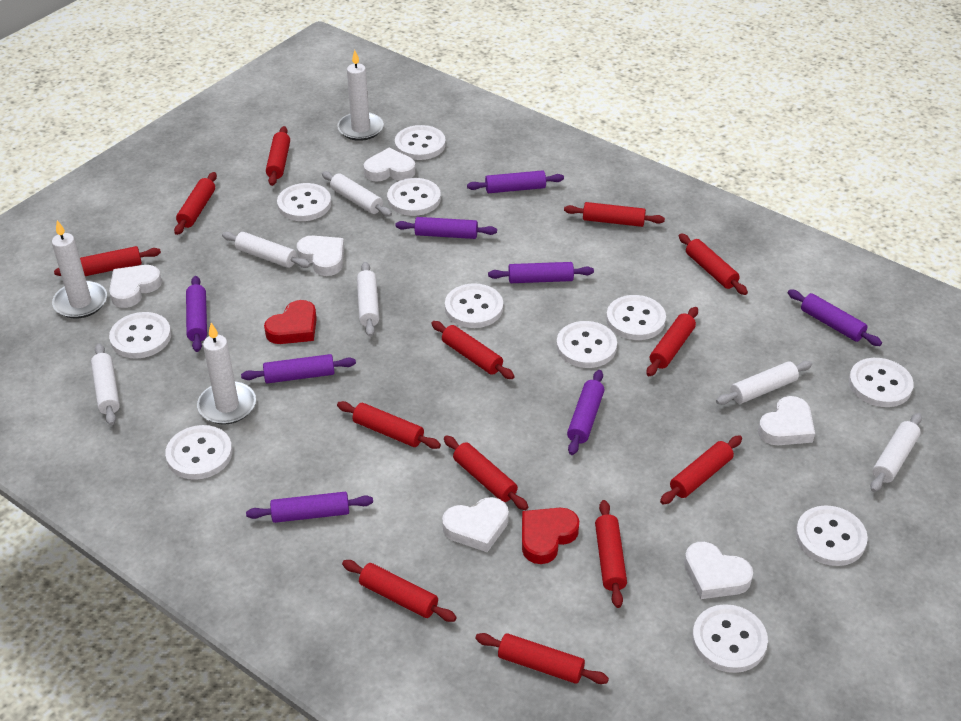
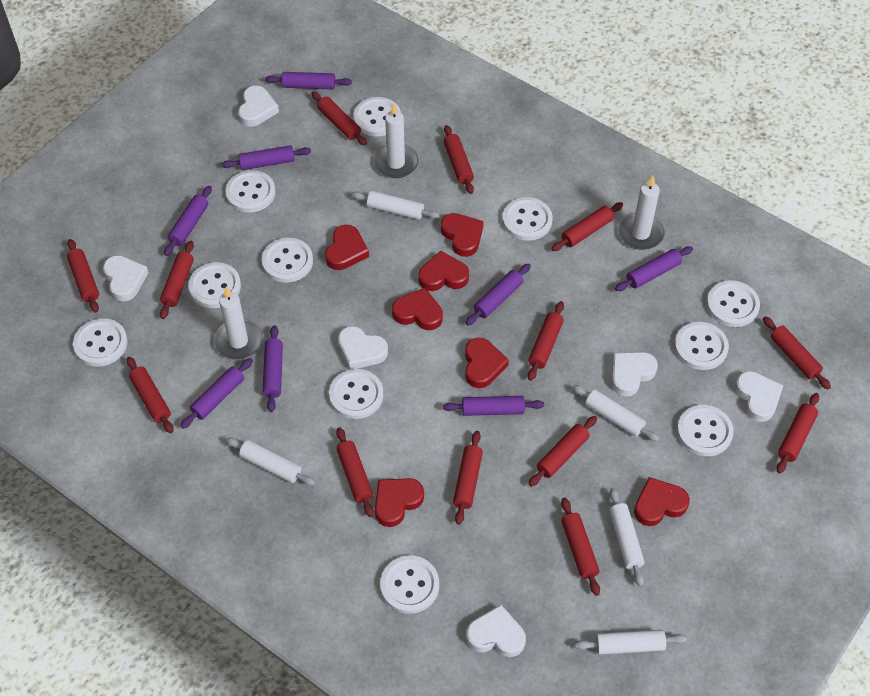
red heart: 2 -> 7
white rolling pin: 6 -> 5

